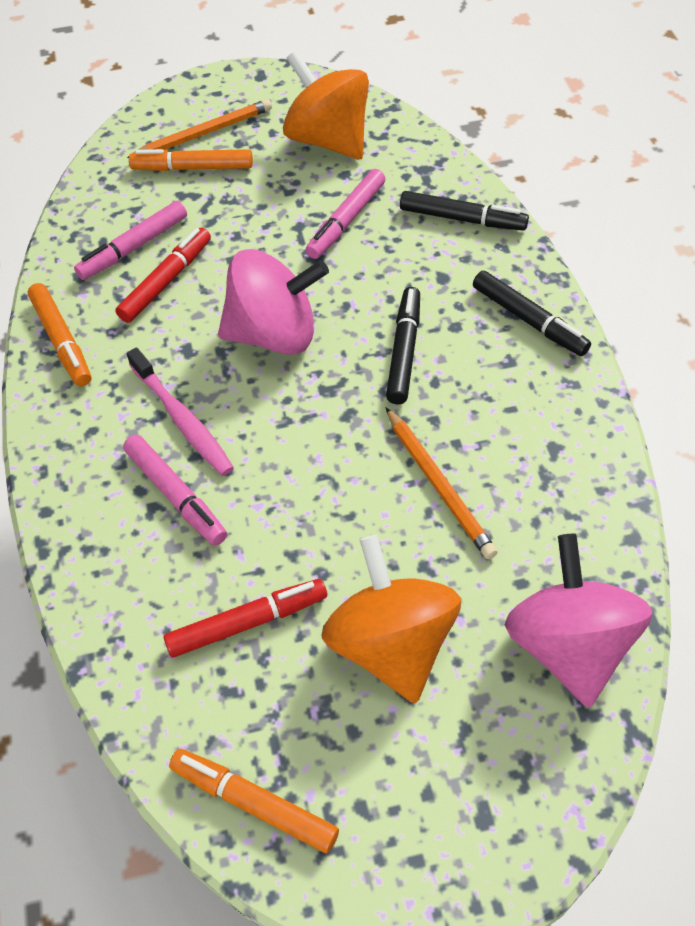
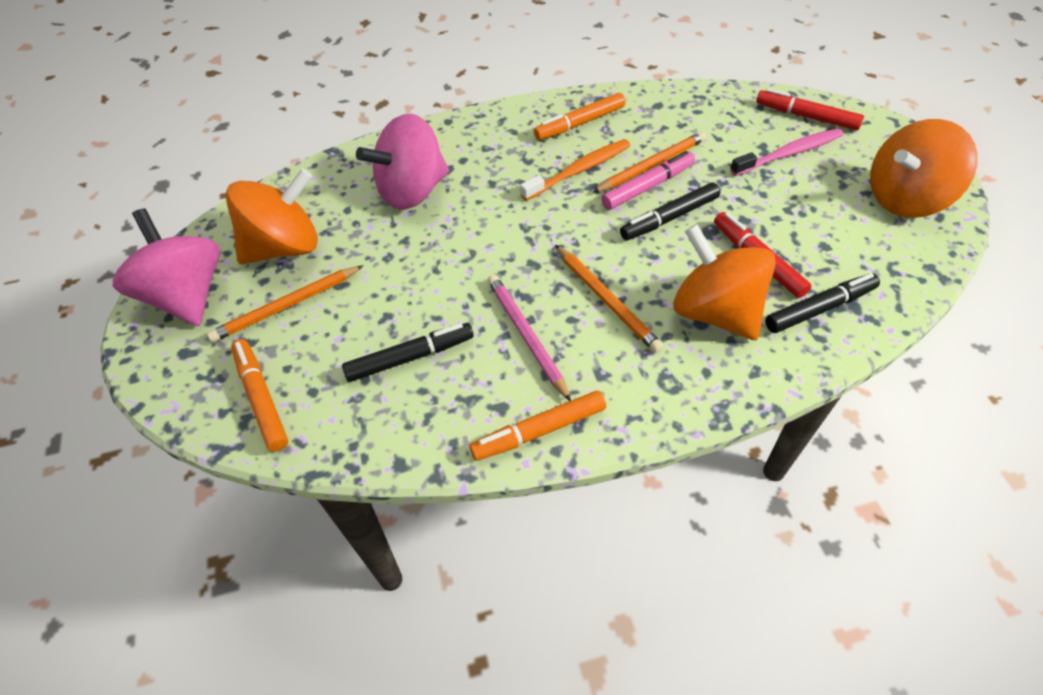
orange pencil: 2 -> 3
orange spinning top: 2 -> 3
orange toothbrush: 0 -> 1
pink marker: 3 -> 1
pink pencil: 0 -> 1

